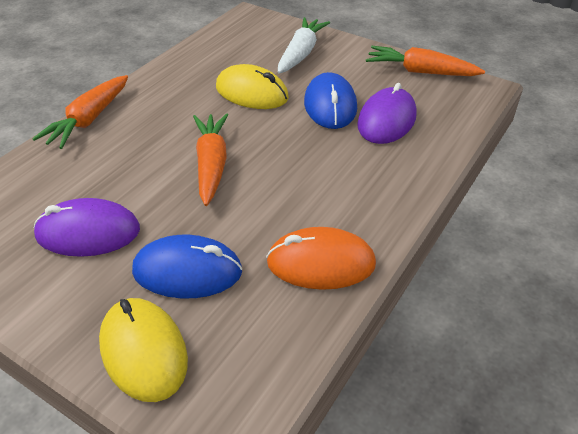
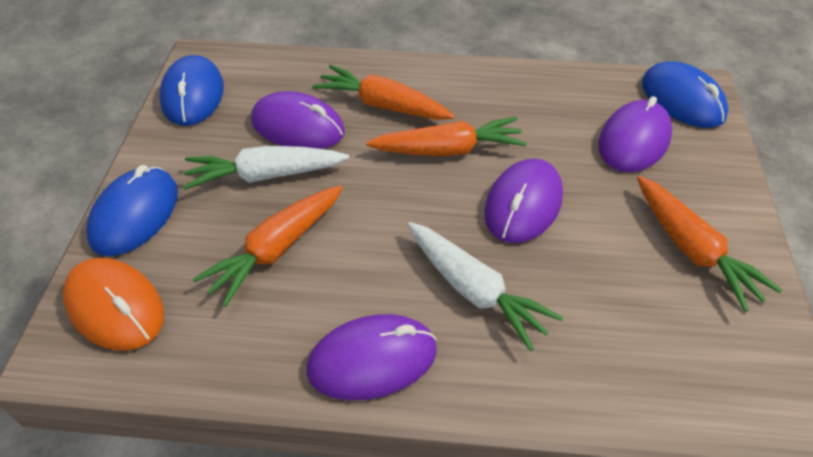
blue mouse: 2 -> 3
orange carrot: 3 -> 4
purple mouse: 2 -> 4
white carrot: 1 -> 2
yellow mouse: 2 -> 0

